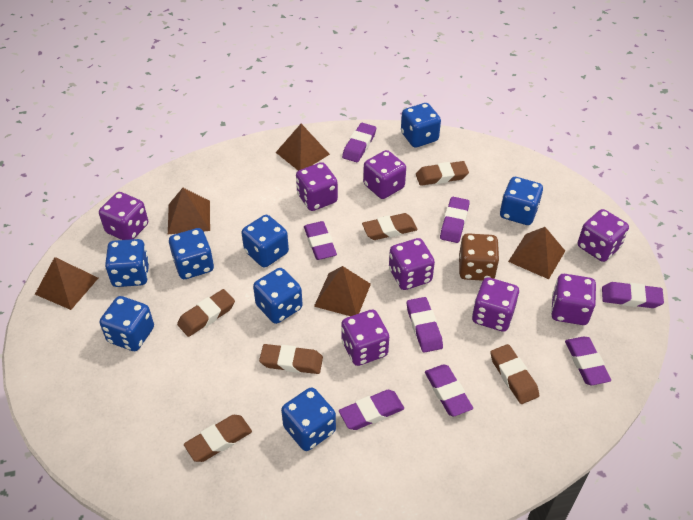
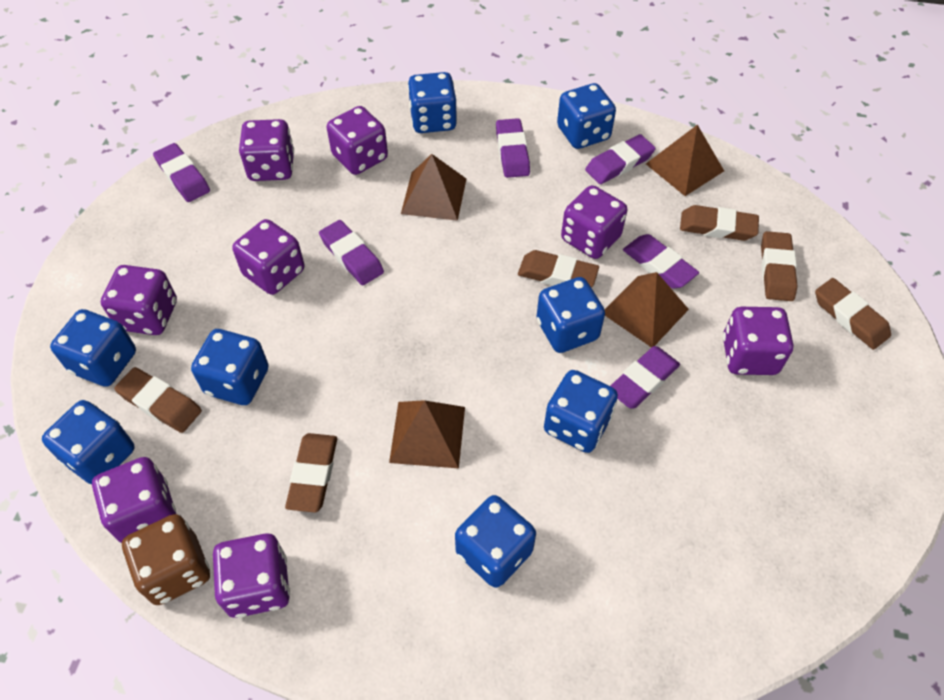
brown pyramid: 5 -> 4
purple eraser: 8 -> 6

